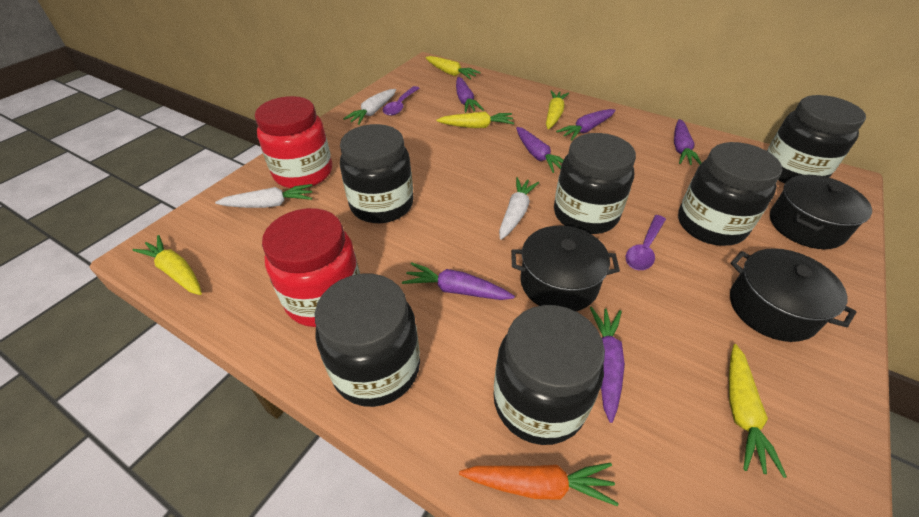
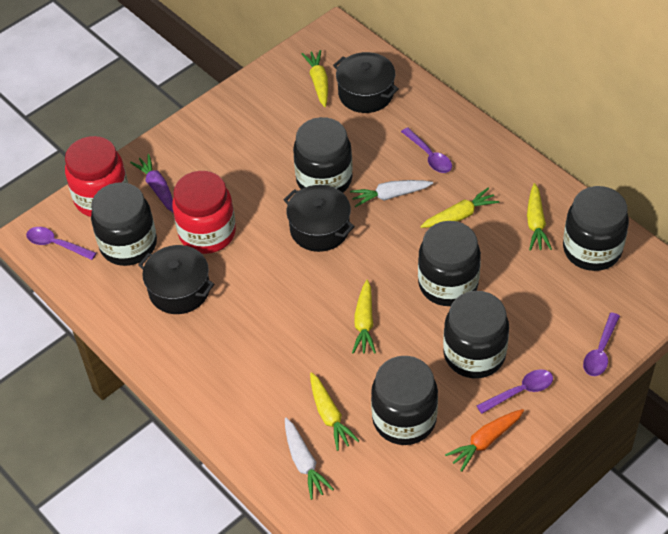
purple carrot: 6 -> 1
purple spoon: 2 -> 4
white carrot: 3 -> 2

